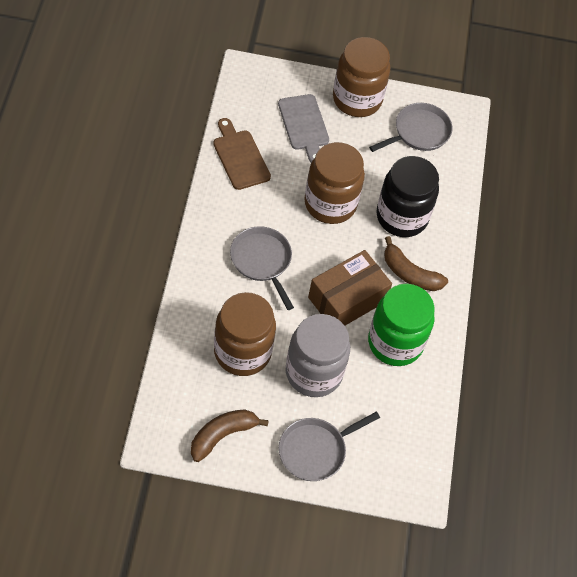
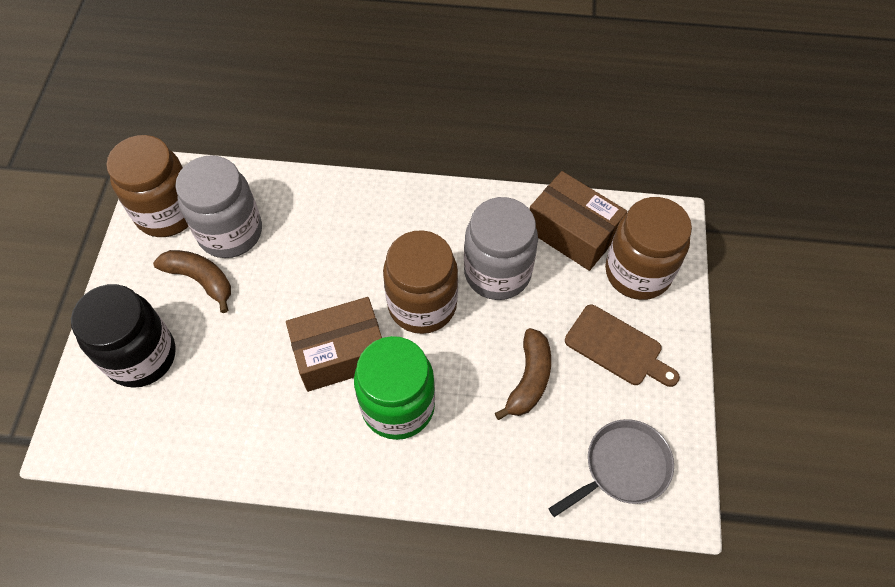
brown box: 1 -> 2
grey cutting board: 1 -> 0
grey jar: 1 -> 2
grey pan: 3 -> 1

